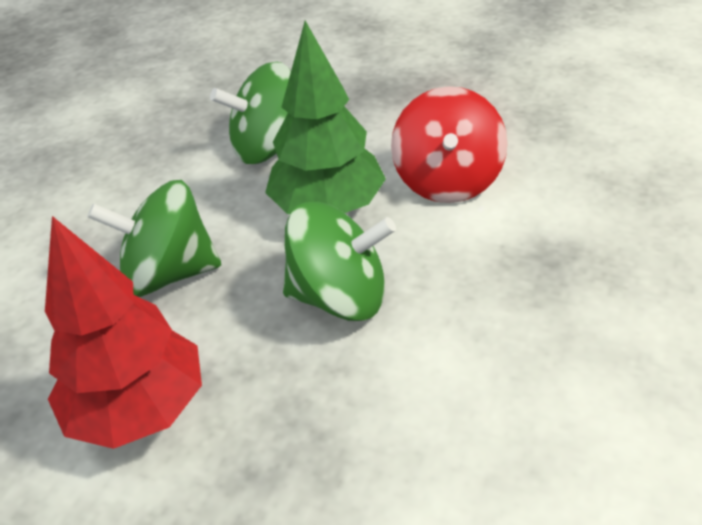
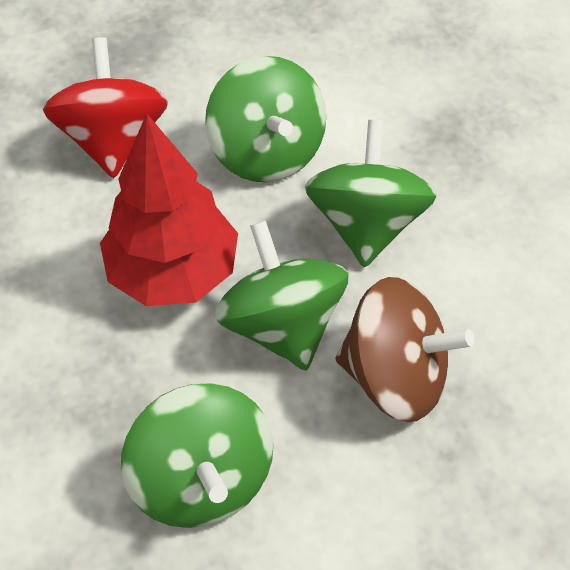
brown spinning top: 0 -> 1
green spinning top: 3 -> 4
green tree: 1 -> 0

